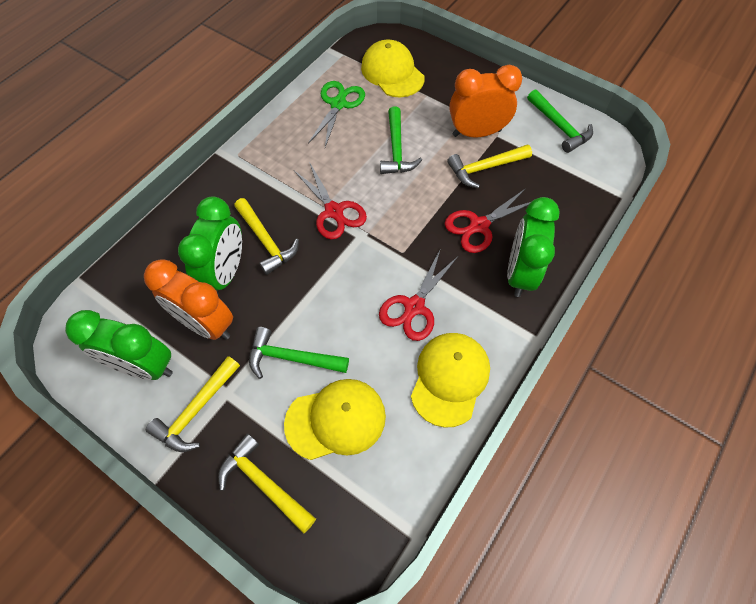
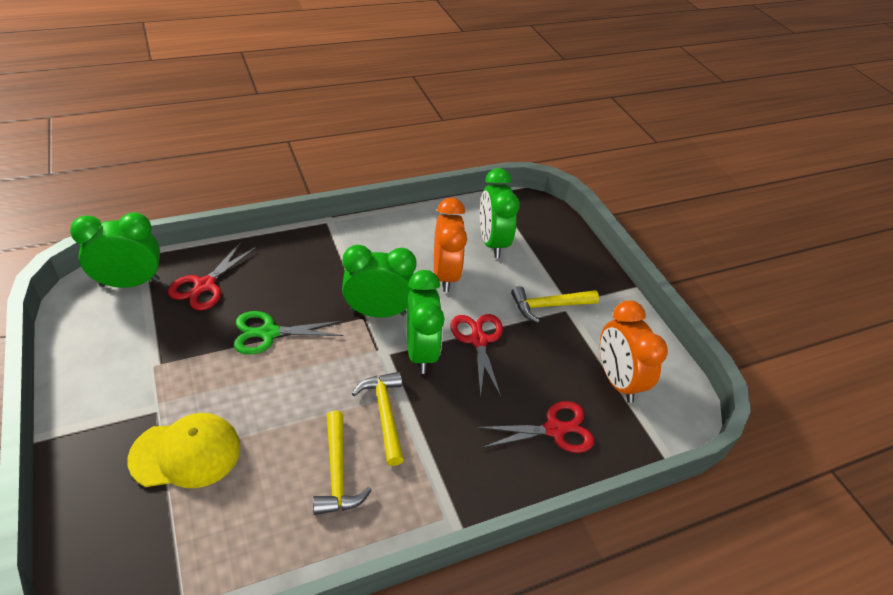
green clock: 3 -> 4
green hammer: 3 -> 0
yellow cap: 3 -> 1
yellow hammer: 4 -> 3

